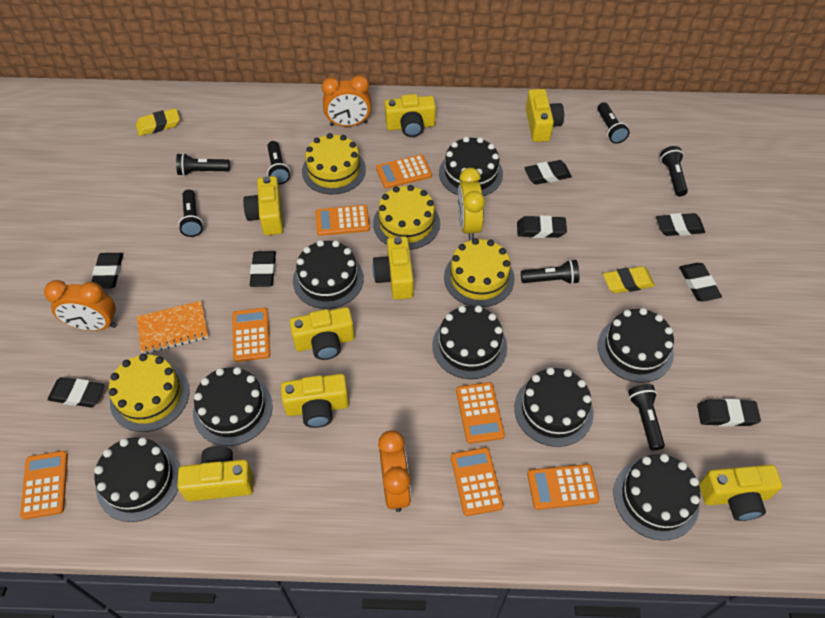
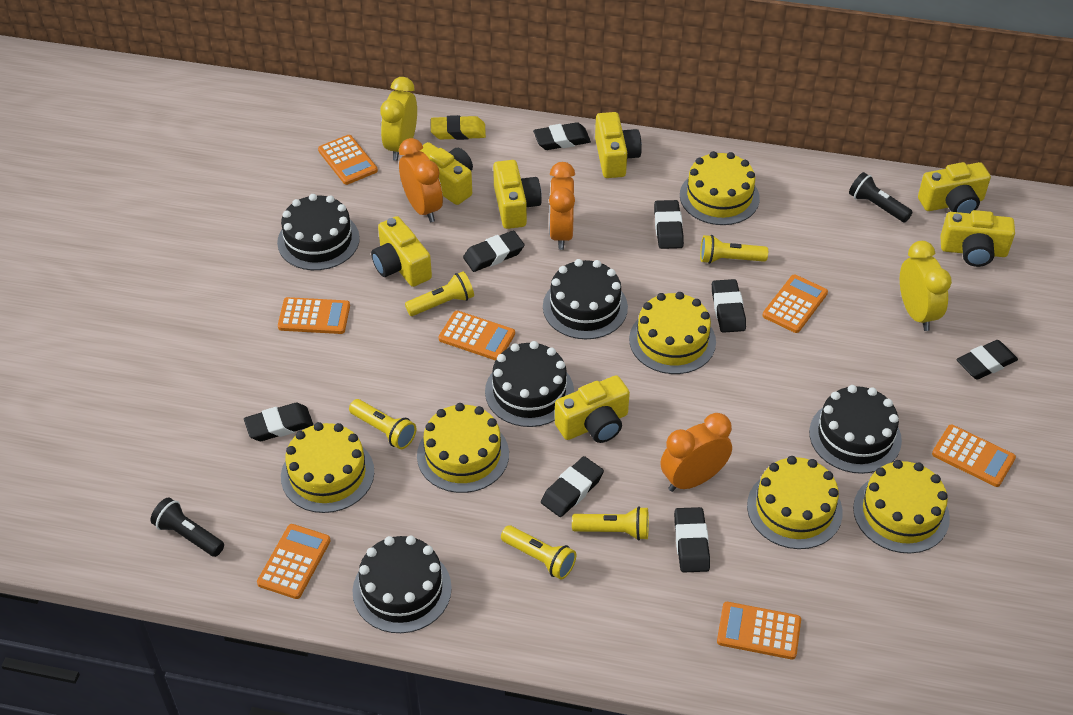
black cake: 8 -> 5
black flashlight: 7 -> 2
orange notebook: 1 -> 0
yellow cake: 4 -> 6
yellow camera: 8 -> 7
yellow clock: 1 -> 2
yellow eraser: 2 -> 1
yellow flashlight: 0 -> 5

